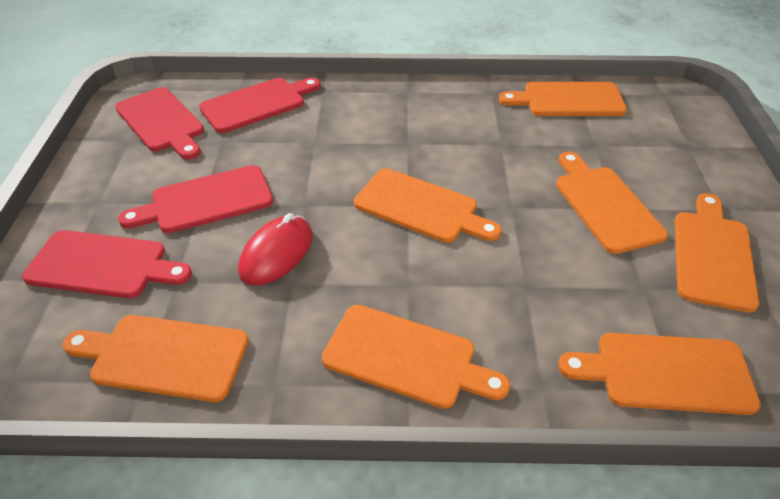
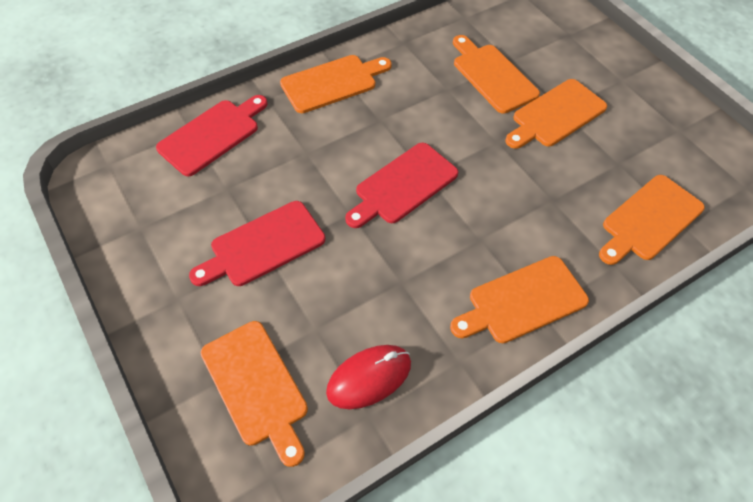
orange cutting board: 7 -> 6
red cutting board: 4 -> 3

